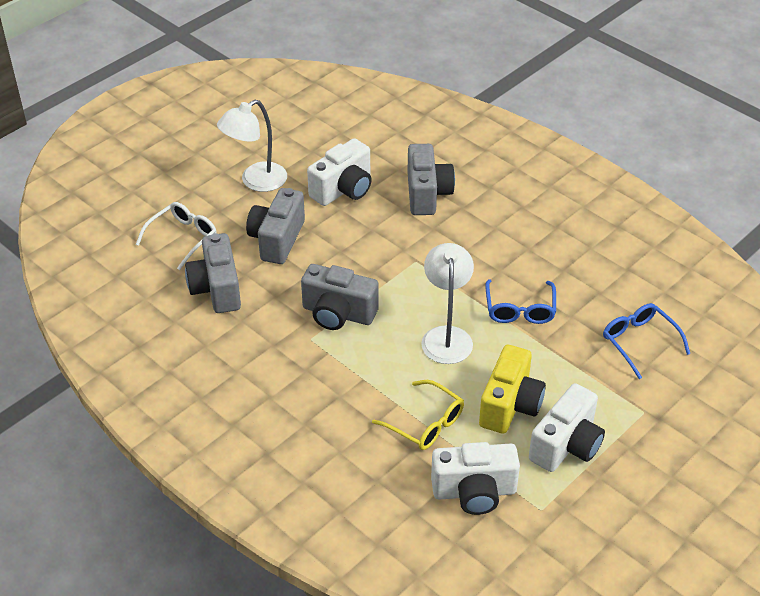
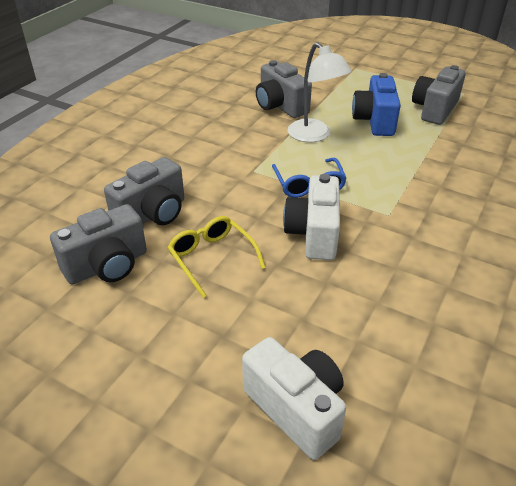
blue camera: 0 -> 1
blue glasses: 2 -> 1
white camera: 3 -> 2
white glasses: 1 -> 0
white lamp: 2 -> 1
yellow camera: 1 -> 0

